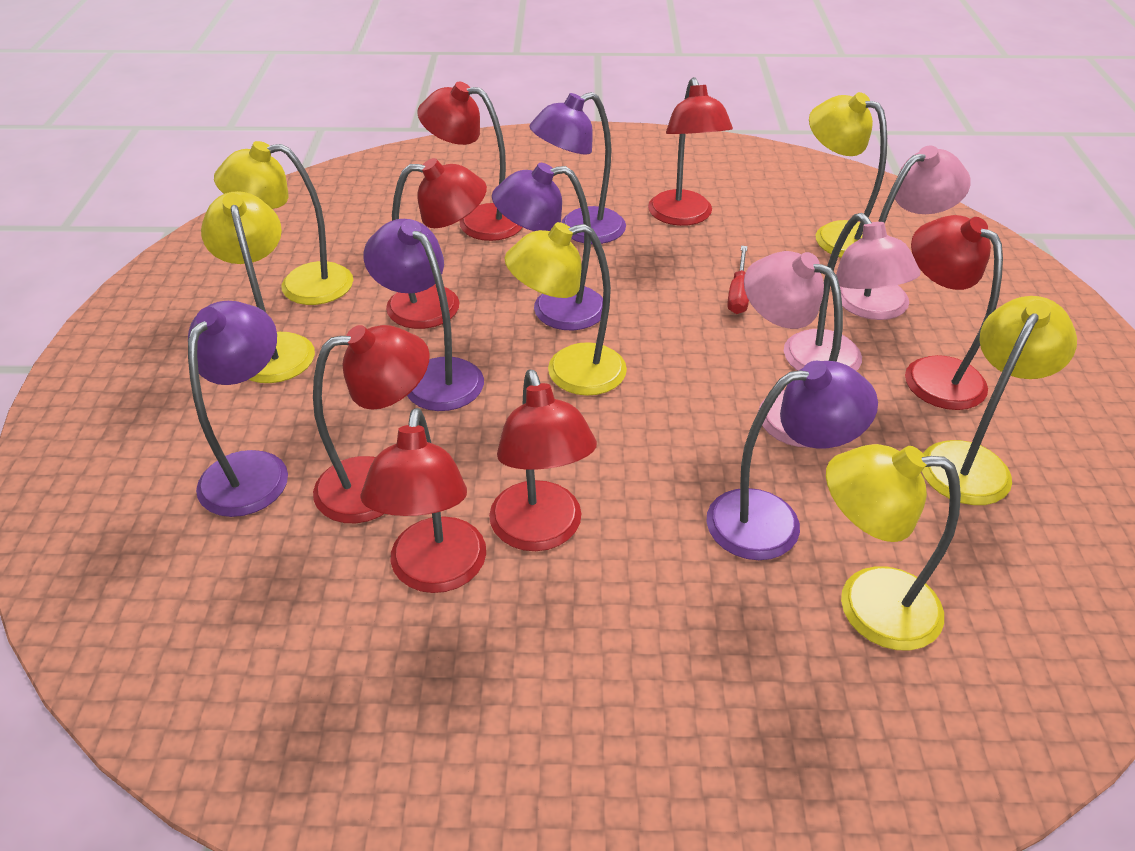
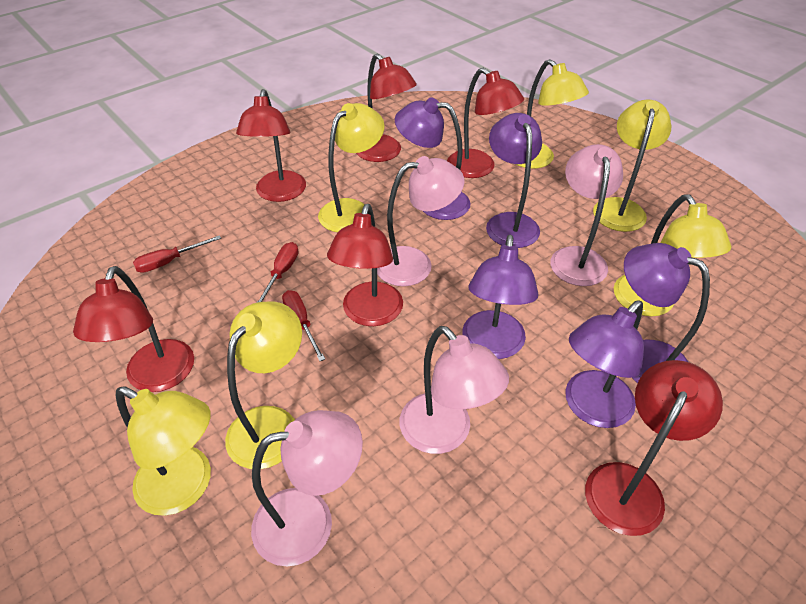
pink lamp: 3 -> 4
red lamp: 7 -> 6
red screwdriver: 1 -> 3

